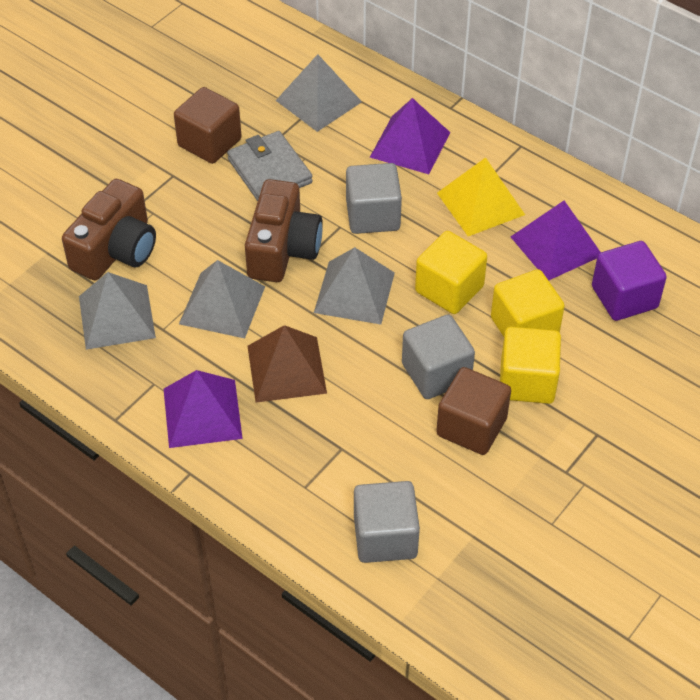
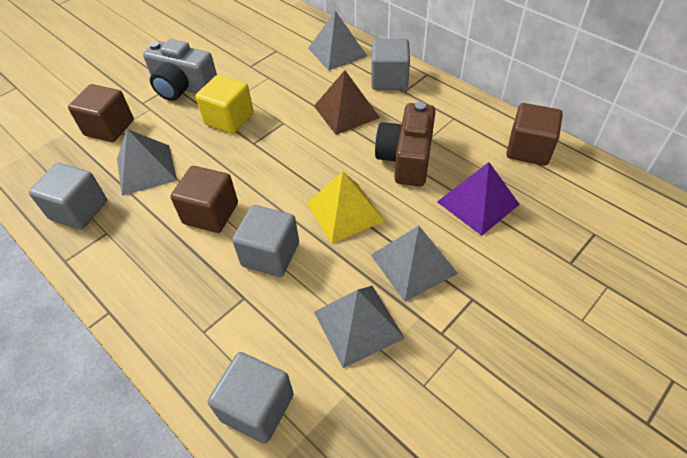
brown camera: 2 -> 1
brown cube: 2 -> 3
grey camera: 0 -> 1
grey cube: 3 -> 4
grey wallet: 1 -> 0
purple cube: 1 -> 0
purple pyramid: 3 -> 1
yellow cube: 3 -> 1

